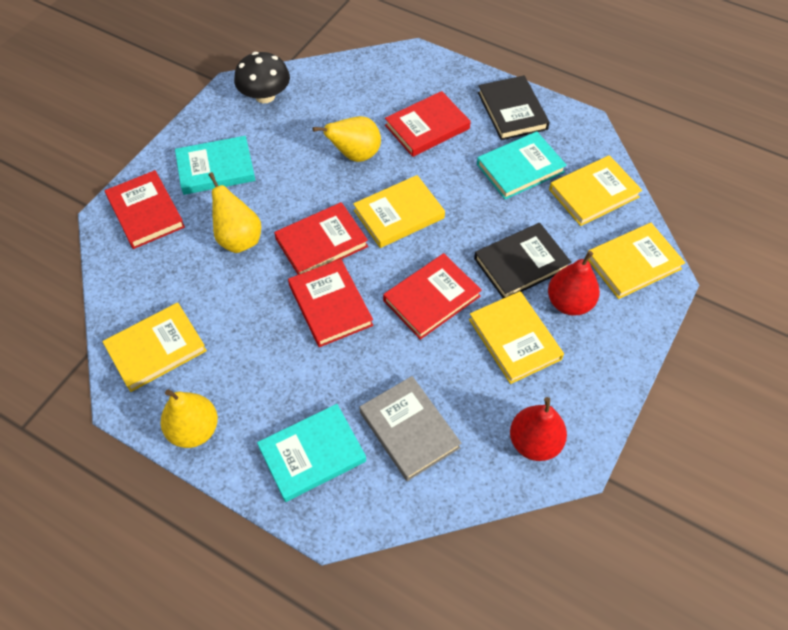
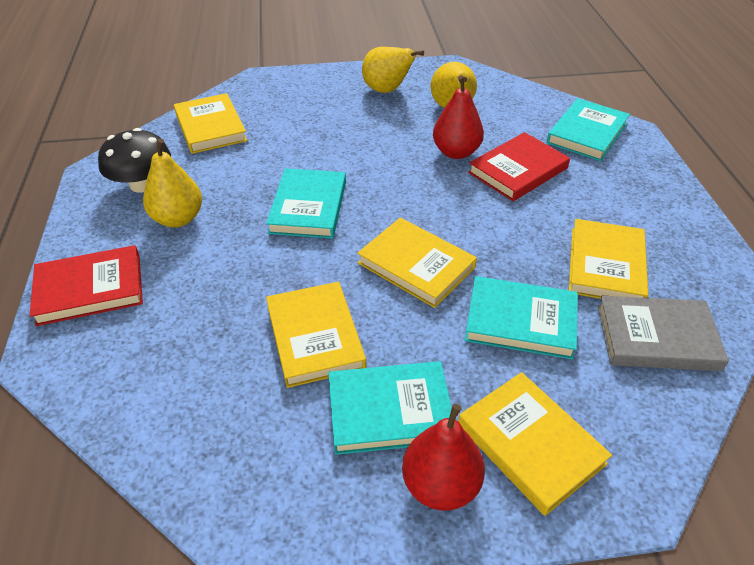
black book: 2 -> 0
red book: 5 -> 2
turquoise book: 3 -> 4

